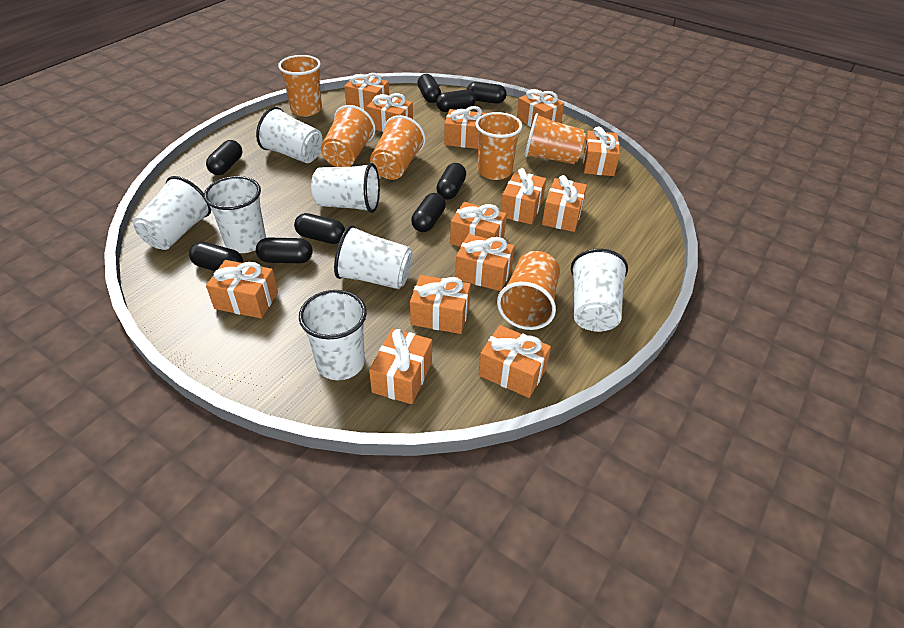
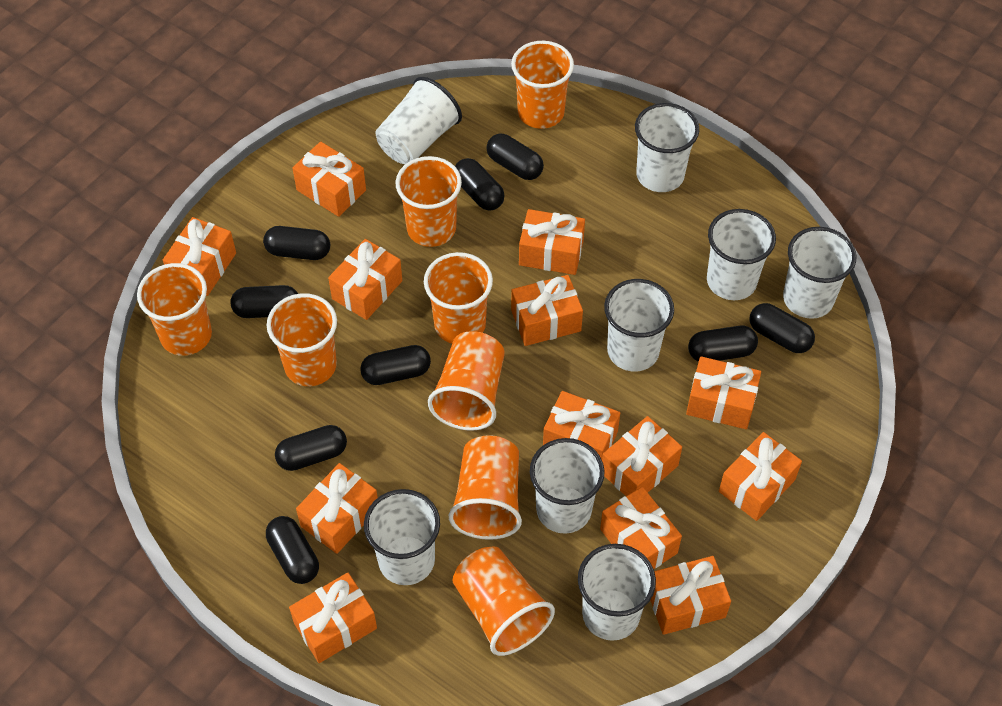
orange cup: 6 -> 8
white cup: 7 -> 8

